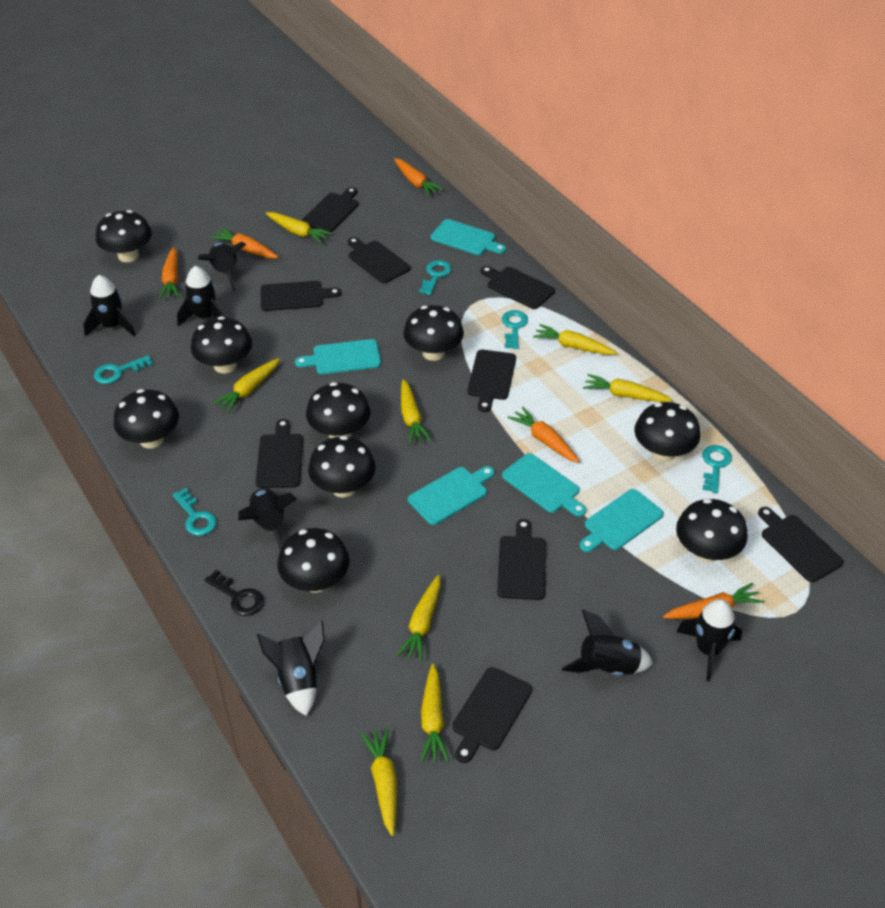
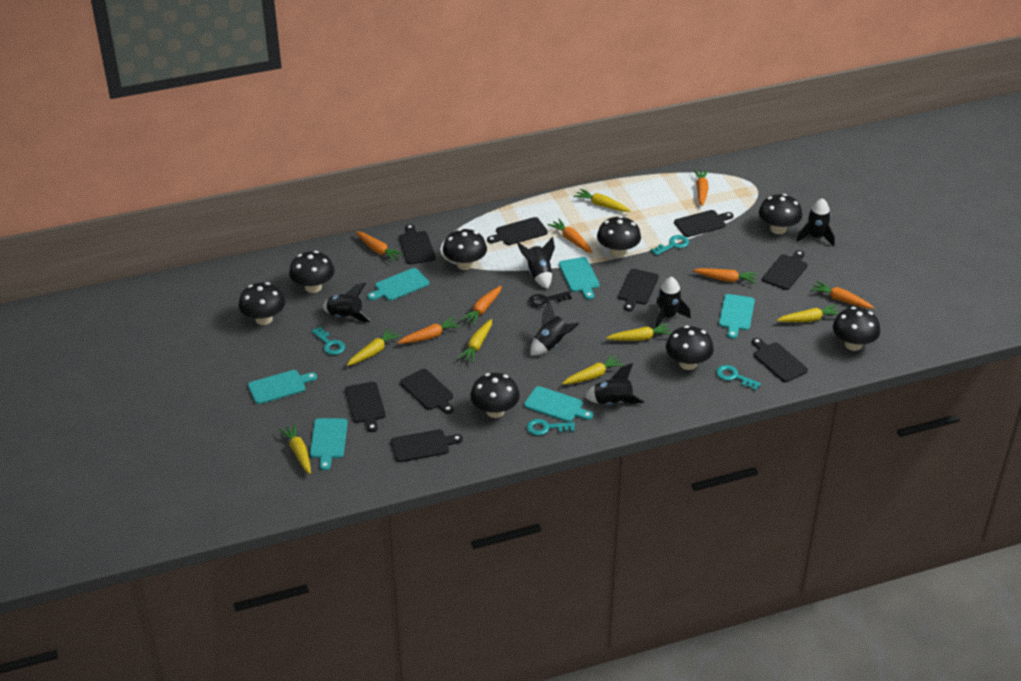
black mushroom: 9 -> 8
black rocket: 7 -> 6
orange carrot: 5 -> 7
turquoise cutting board: 5 -> 6
turquoise key: 5 -> 4
yellow carrot: 8 -> 7

